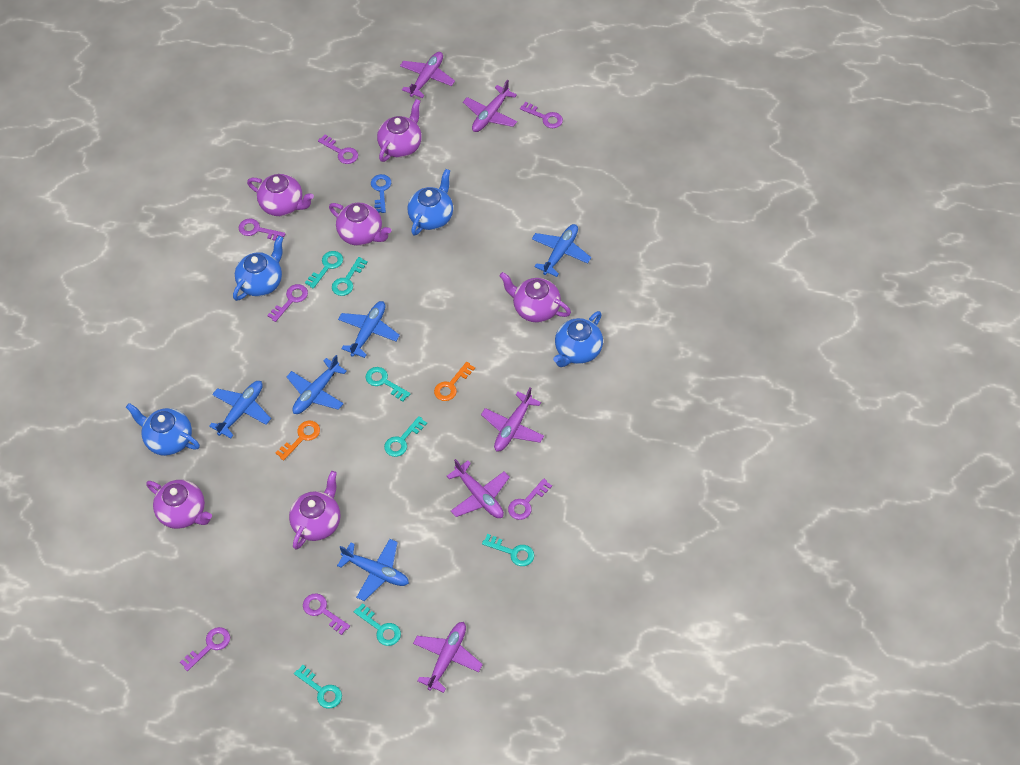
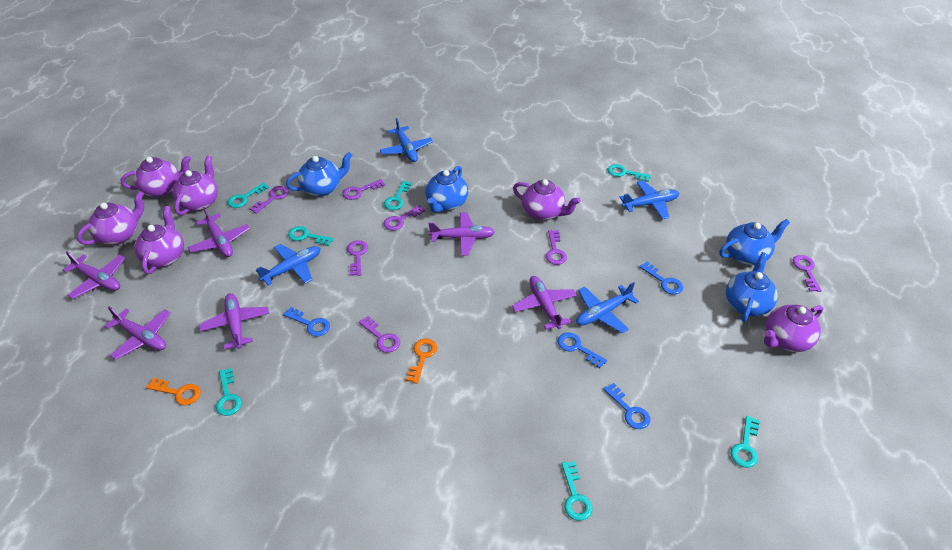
blue key: 1 -> 4
blue plane: 5 -> 4
purple plane: 5 -> 6

